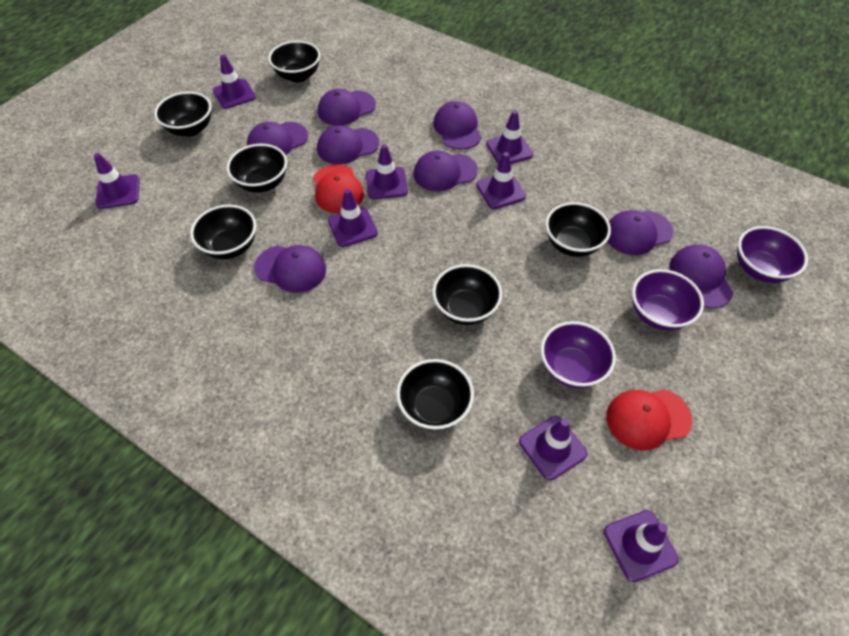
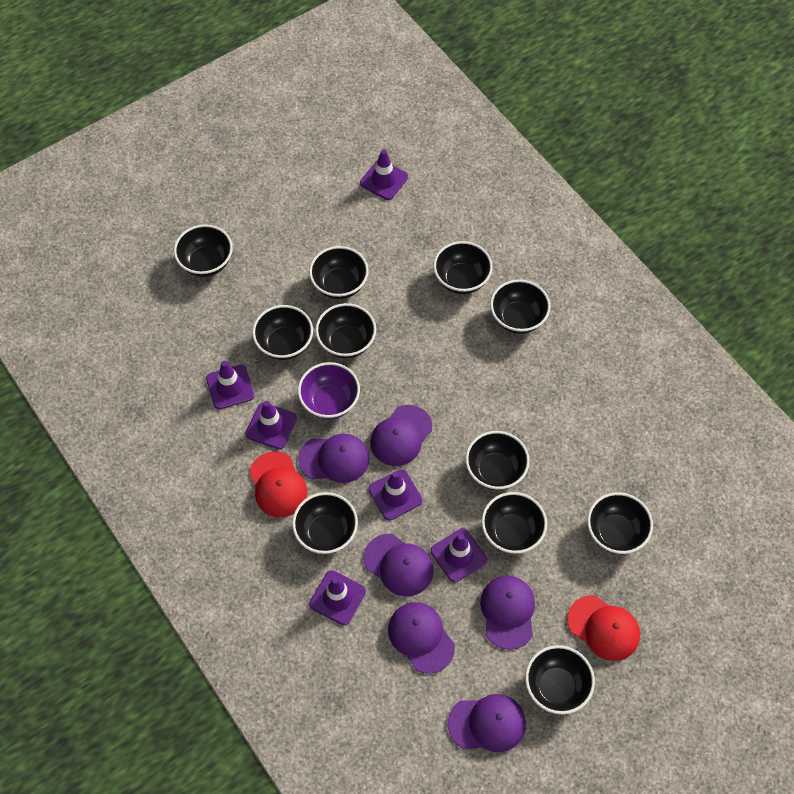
black bowl: 7 -> 11
purple bowl: 3 -> 1
purple cap: 8 -> 6
purple traffic cone: 8 -> 6

